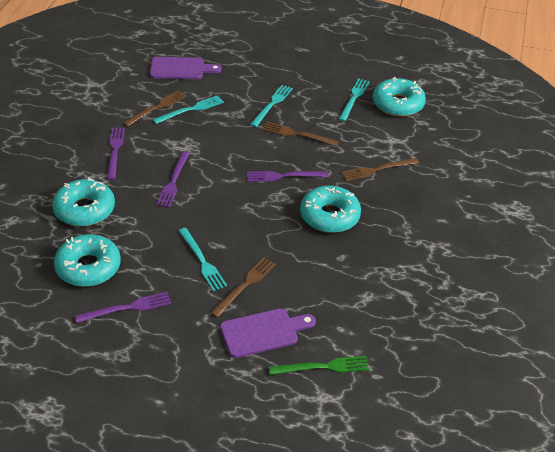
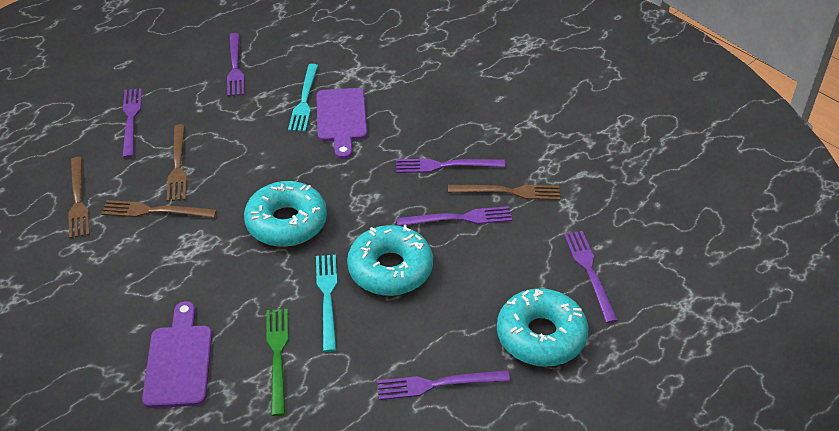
purple fork: 4 -> 6
turquoise donut: 4 -> 3
turquoise fork: 4 -> 2

